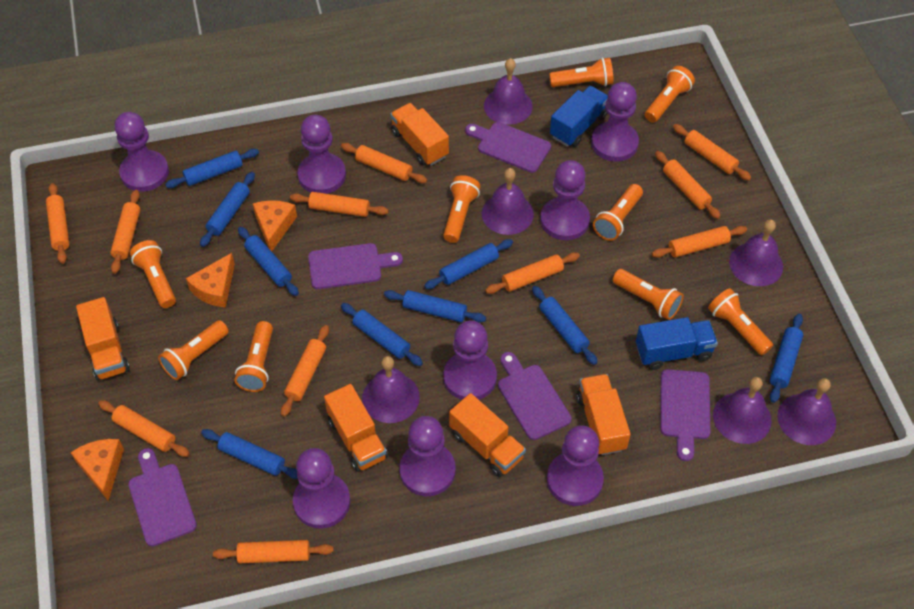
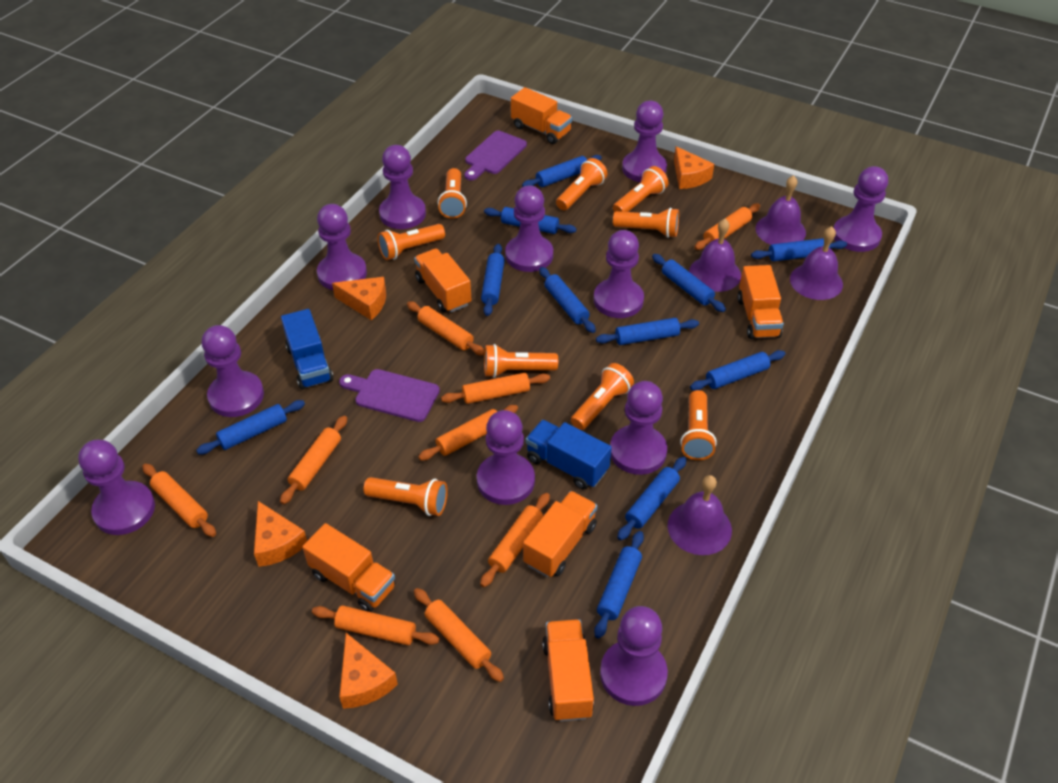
blue rolling pin: 9 -> 11
orange cheese: 3 -> 4
orange rolling pin: 11 -> 9
orange truck: 5 -> 6
purple bell: 6 -> 4
purple cutting board: 5 -> 2
purple pawn: 8 -> 11

